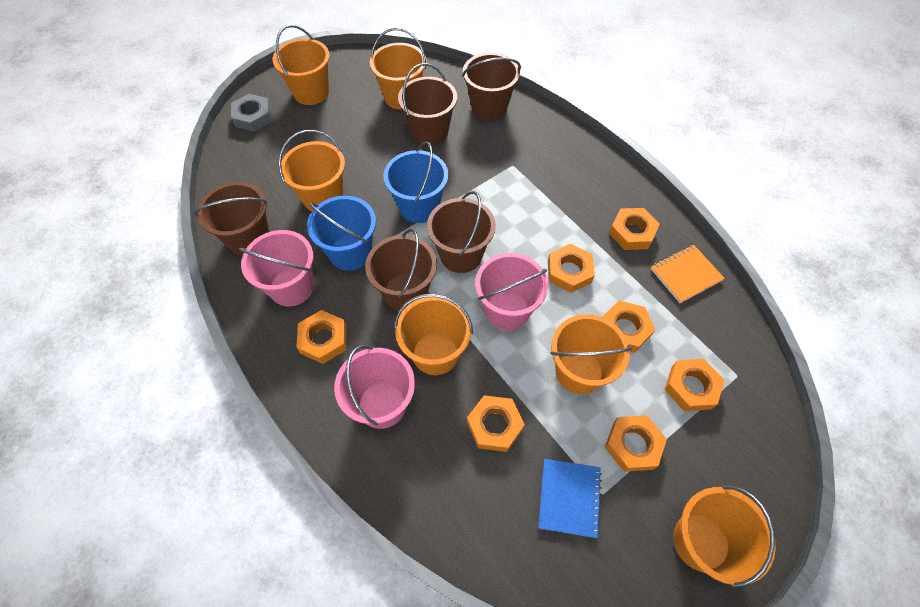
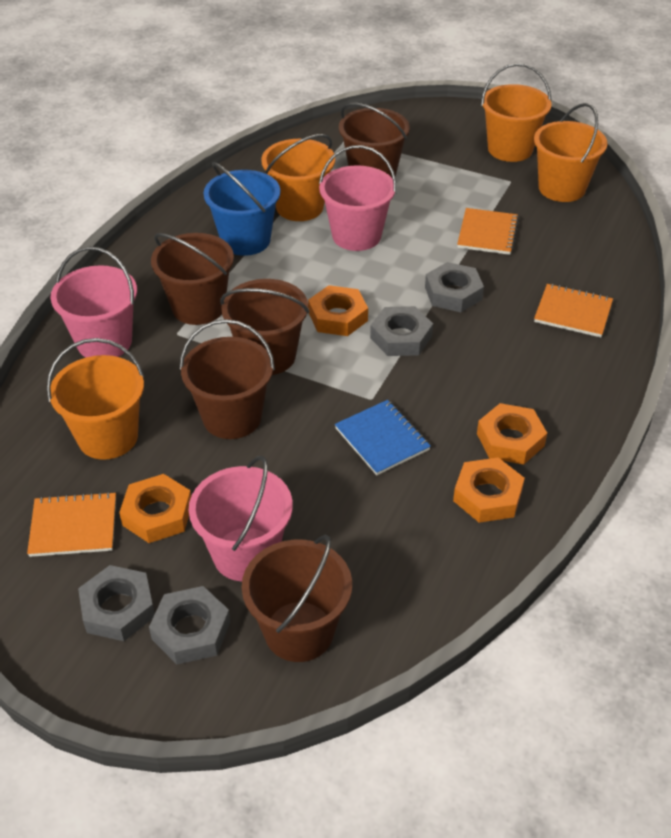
blue bucket: 2 -> 1
grey nut: 1 -> 4
orange bucket: 6 -> 4
orange notebook: 1 -> 3
orange nut: 7 -> 4

